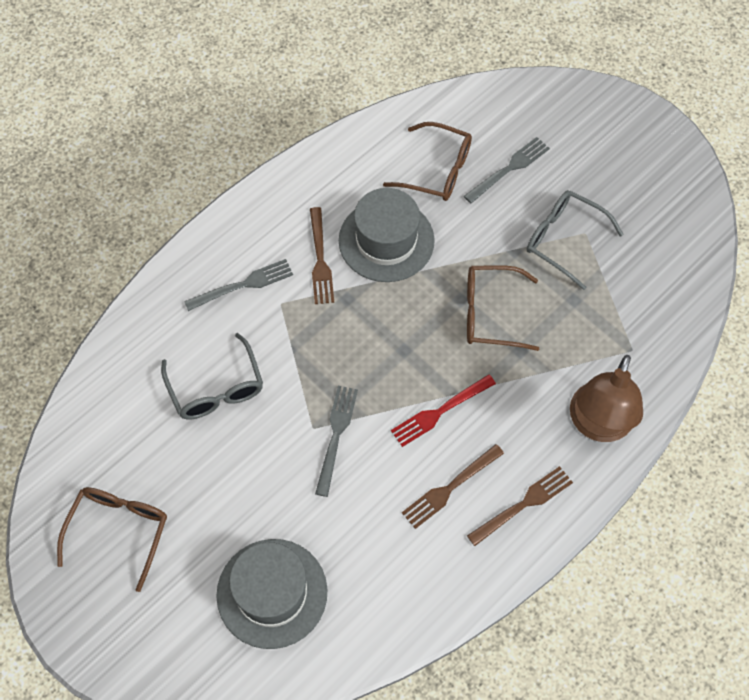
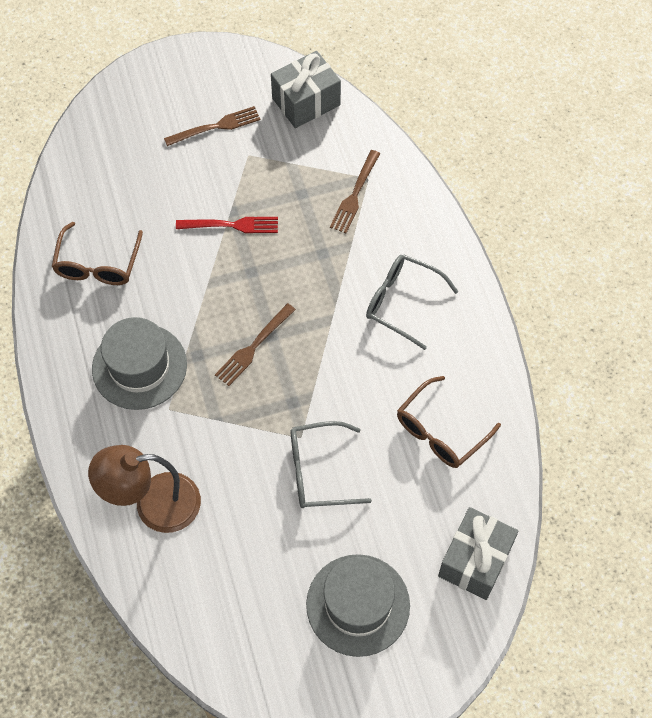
brown glasses: 3 -> 2
grey fork: 3 -> 0
grey gift: 0 -> 2

